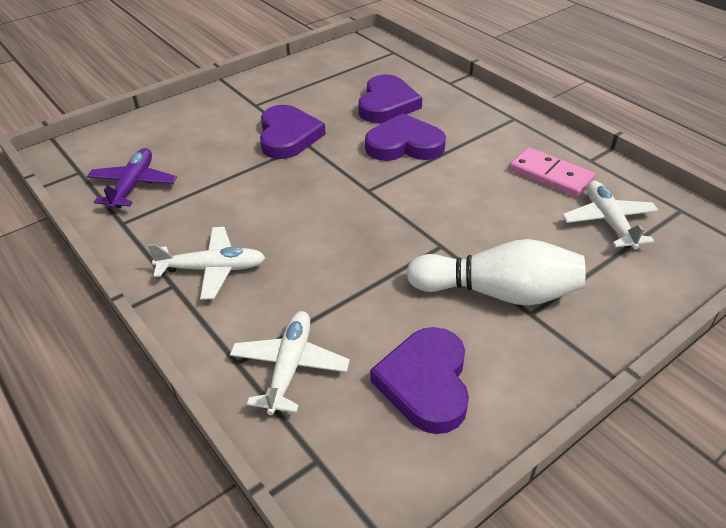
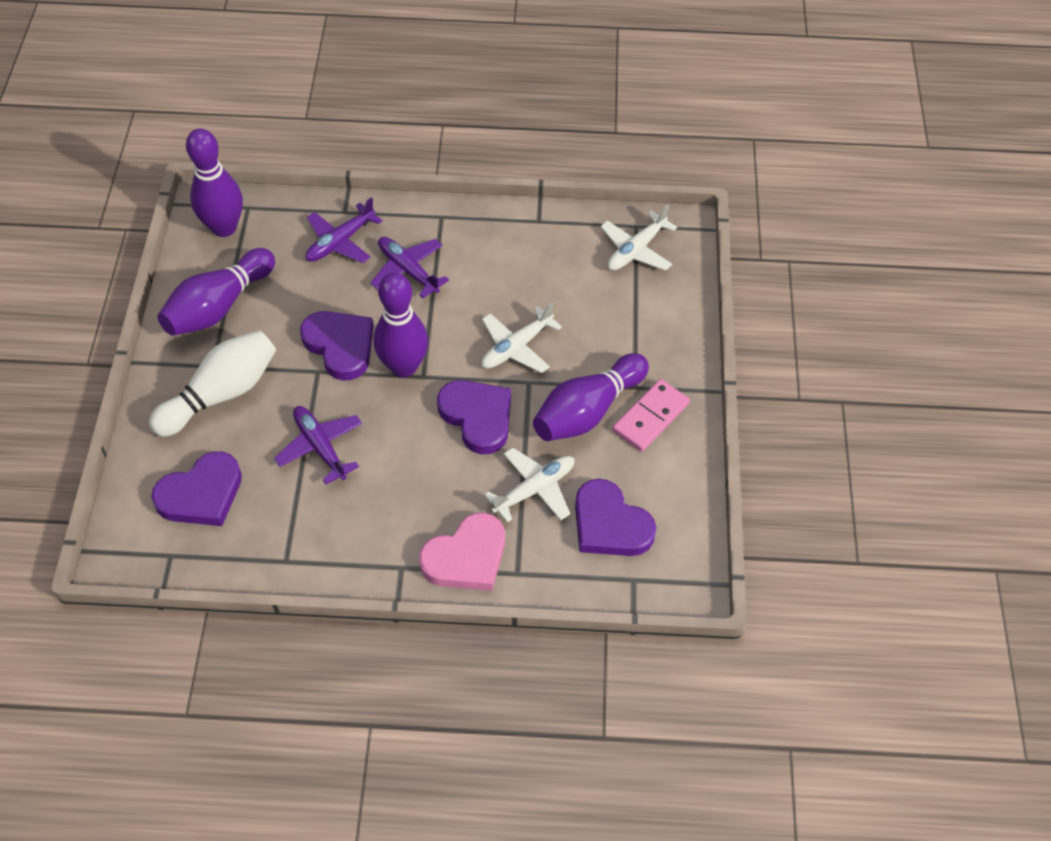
pink heart: 0 -> 1
purple bowling pin: 0 -> 4
purple plane: 1 -> 3

